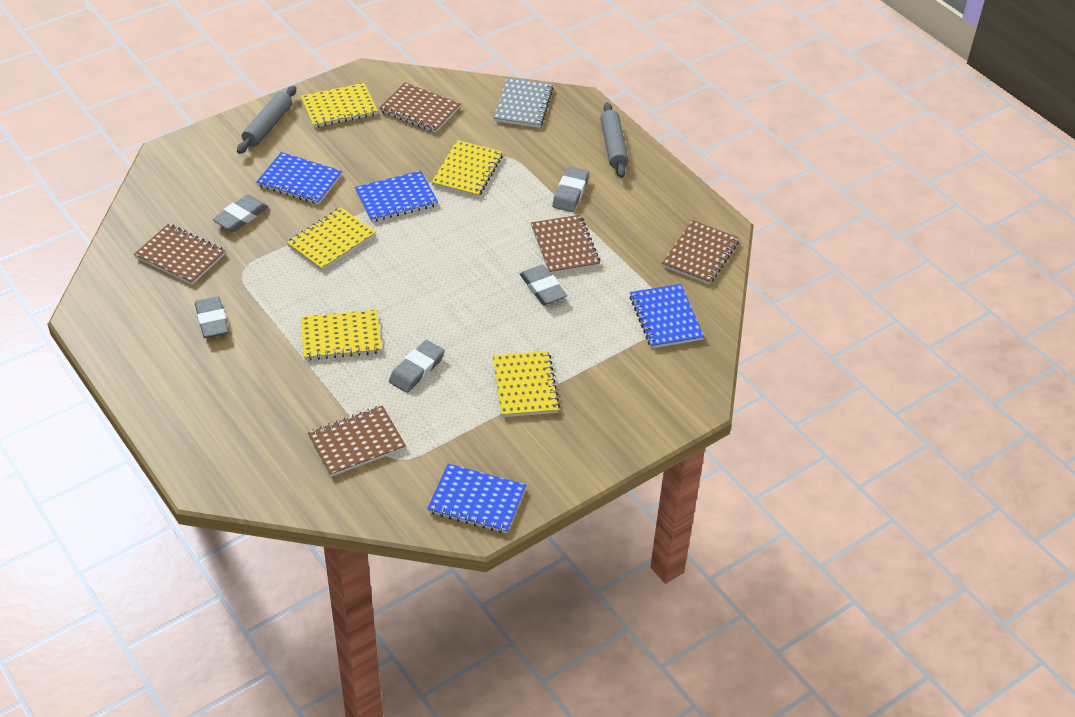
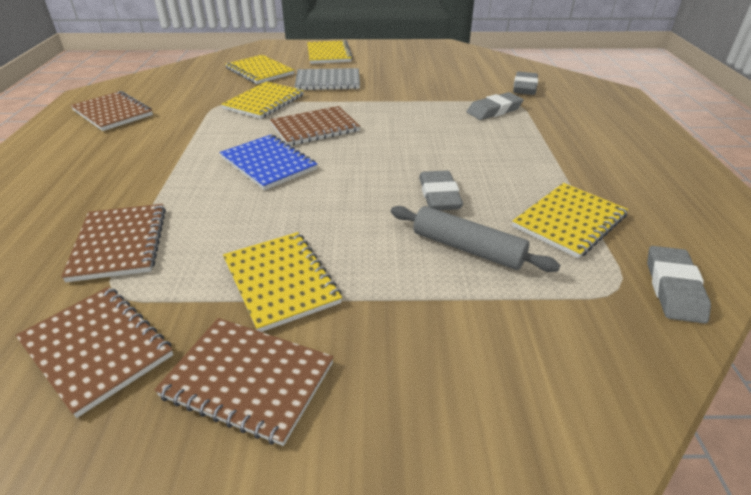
blue notebook: 4 -> 1
grey eraser: 5 -> 4
grey rolling pin: 2 -> 1

